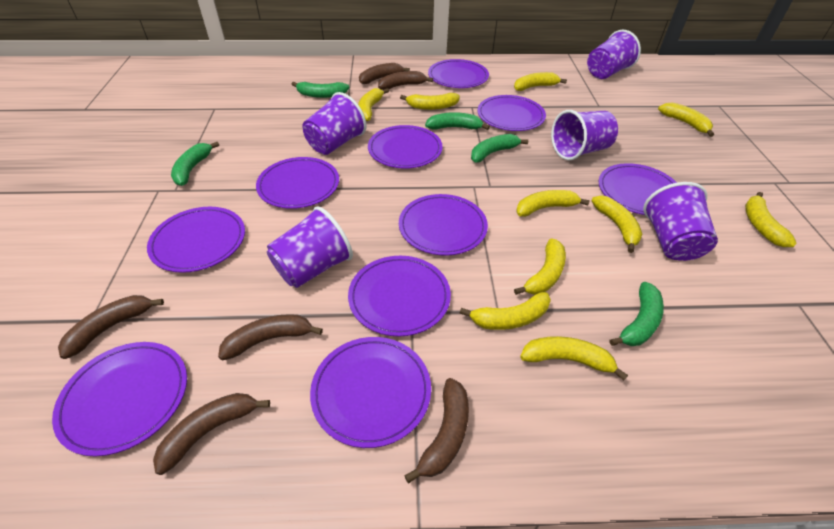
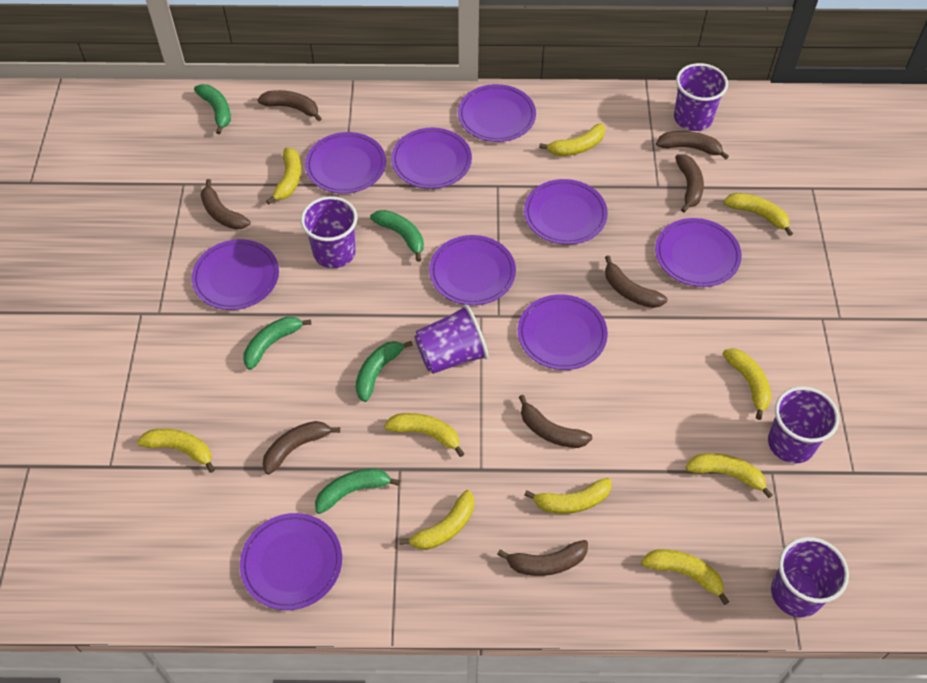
brown banana: 6 -> 8
purple plate: 10 -> 9

